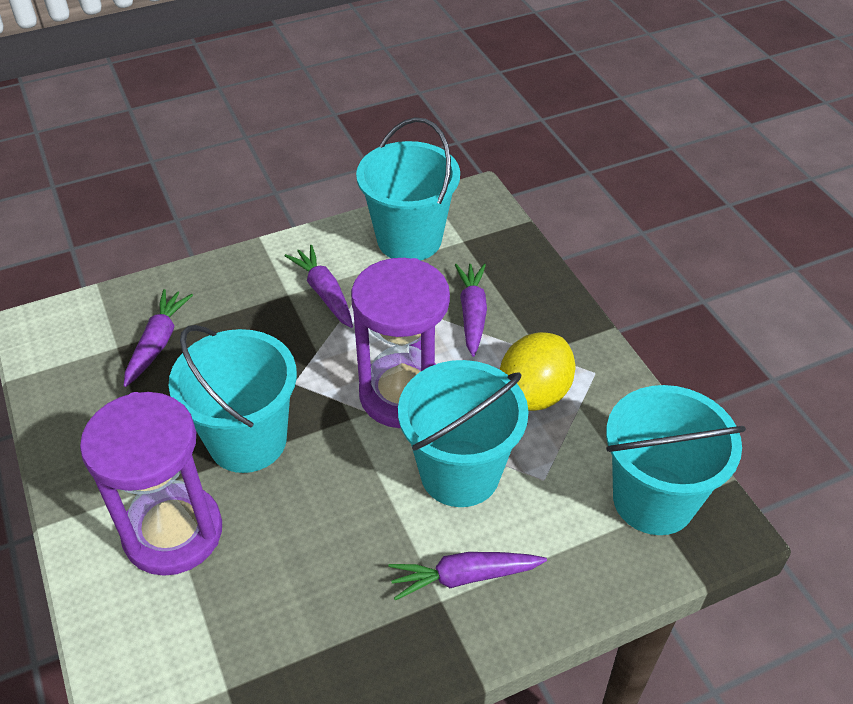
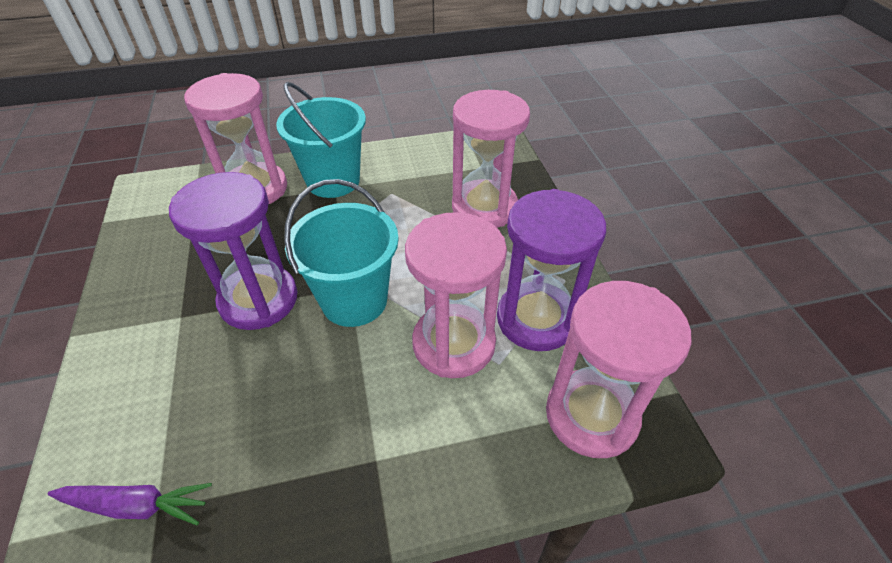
pink hourglass: 0 -> 4
purple carrot: 4 -> 1
turquoise bucket: 4 -> 2
yellow lemon: 1 -> 0

